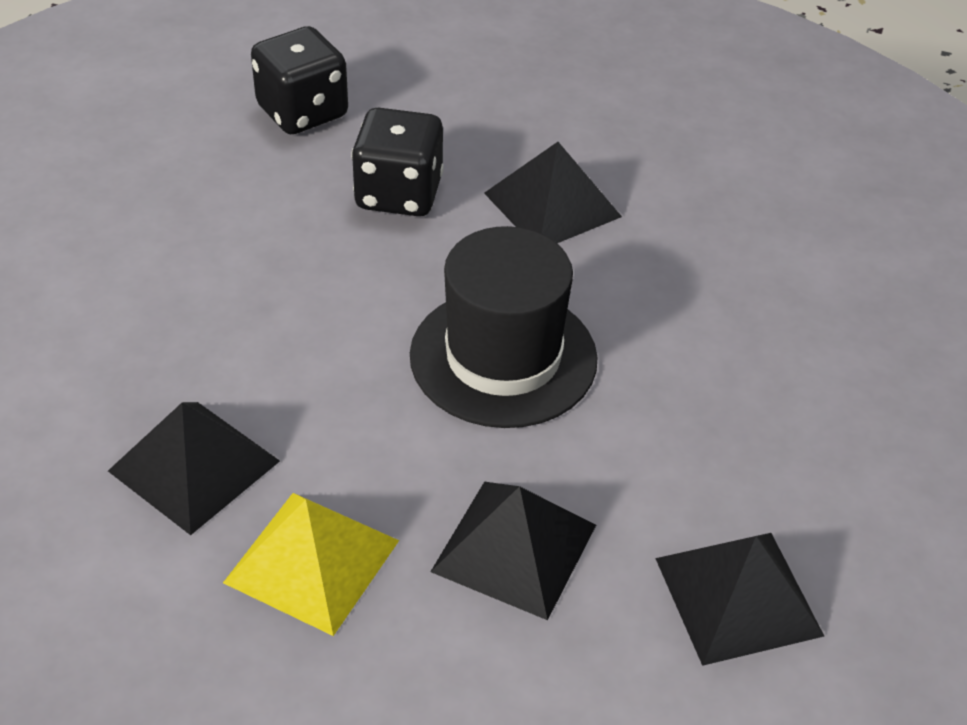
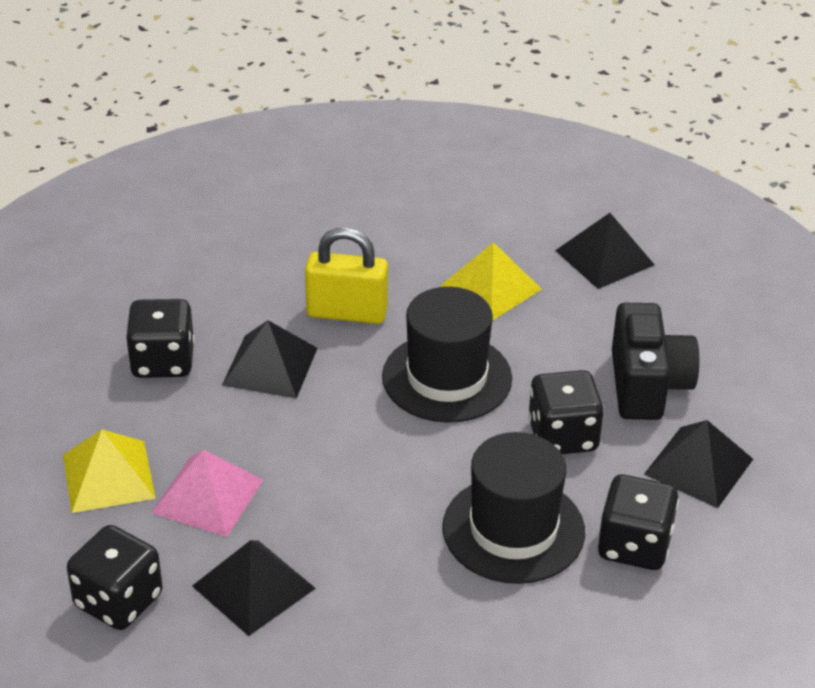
black camera: 0 -> 1
black dice: 2 -> 4
black hat: 1 -> 2
pink pyramid: 0 -> 1
yellow padlock: 0 -> 1
yellow pyramid: 1 -> 2

